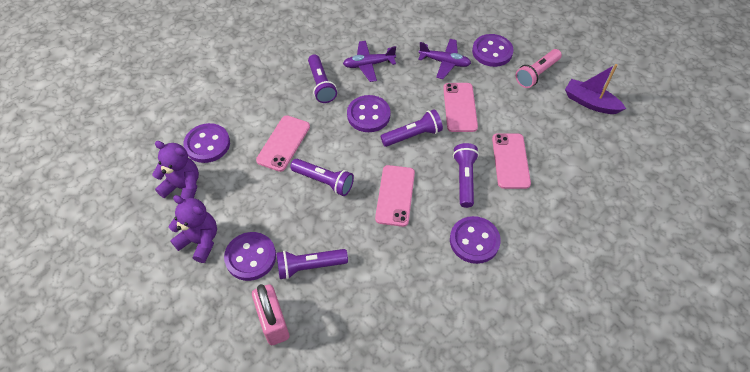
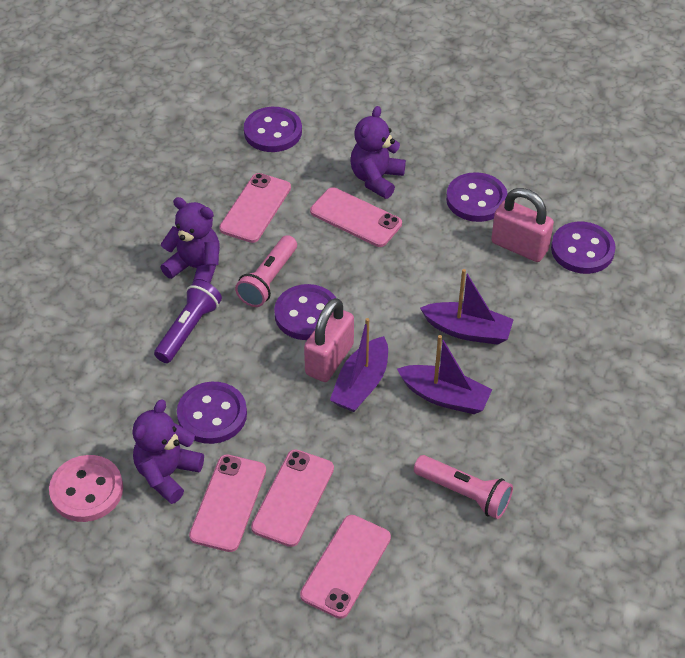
pink button: 0 -> 1
pink flashlight: 1 -> 2
pink padlock: 1 -> 2
pink phone: 4 -> 5
purple boat: 1 -> 3
purple flashlight: 5 -> 1
purple plane: 2 -> 0
purple teddy bear: 2 -> 3

